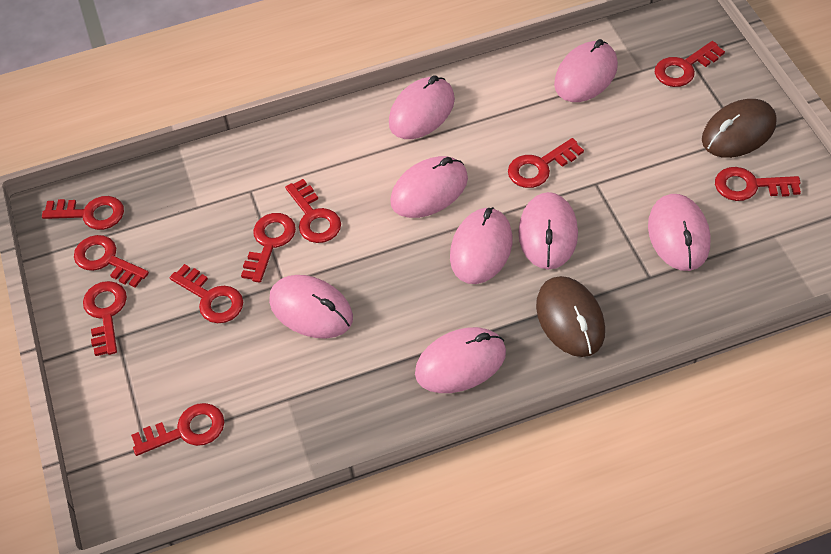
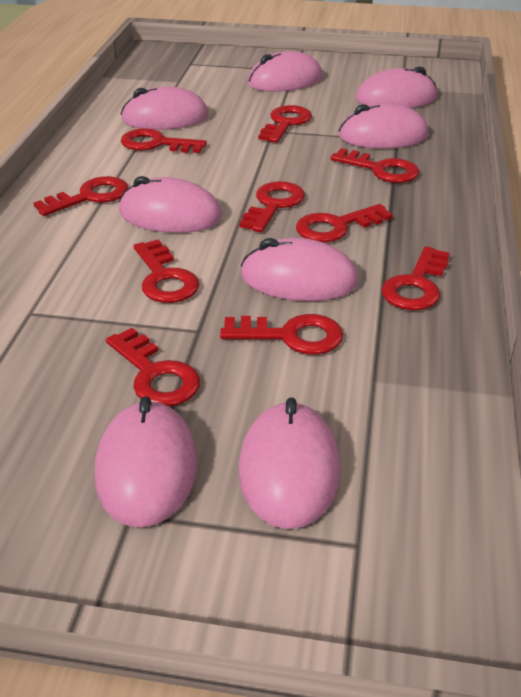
brown mouse: 2 -> 0

